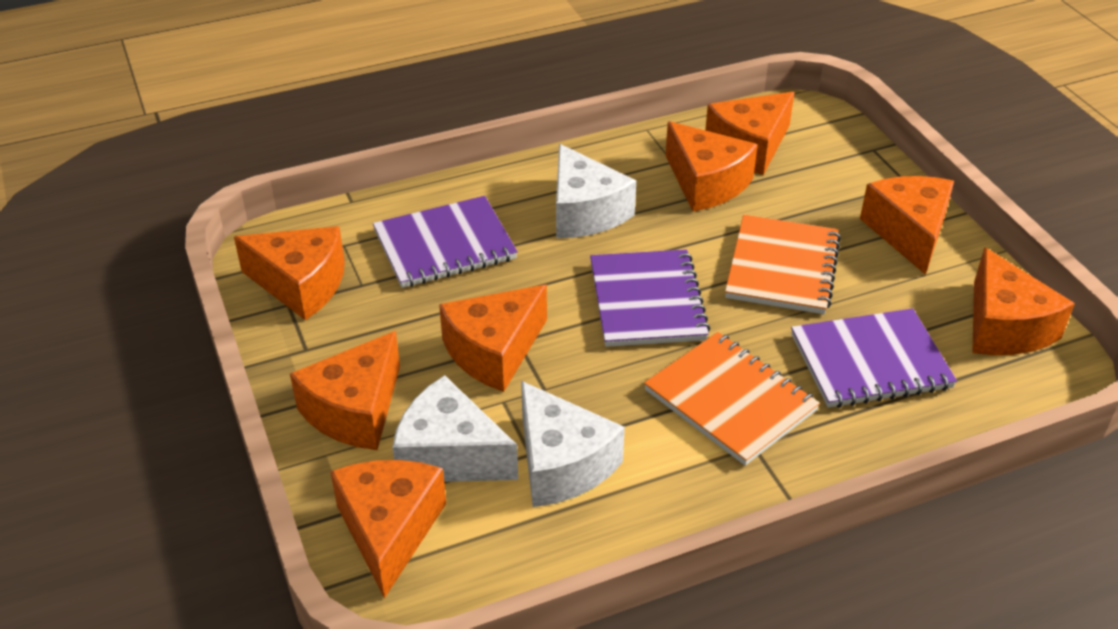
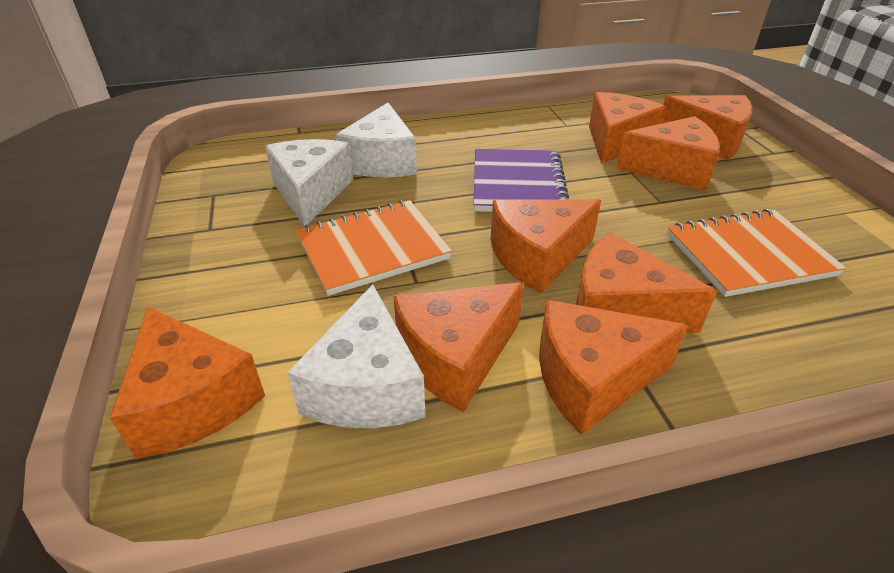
purple notebook: 3 -> 1

